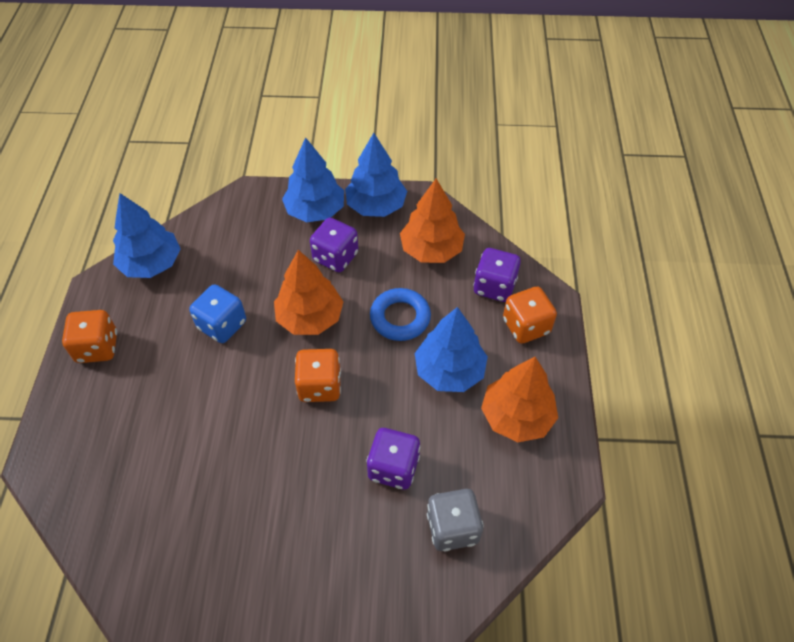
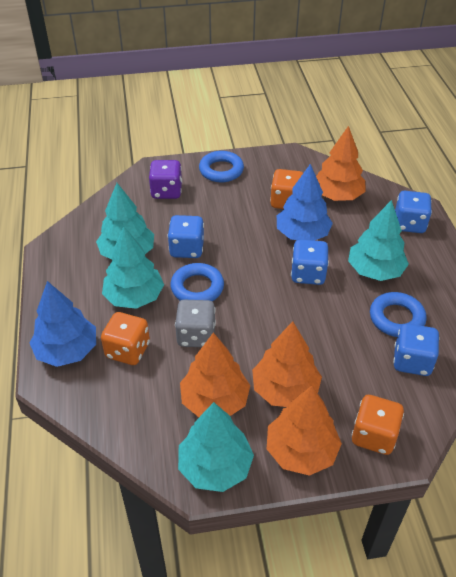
blue dice: 1 -> 4
blue ring: 1 -> 3
blue tree: 4 -> 2
orange tree: 3 -> 4
purple dice: 3 -> 1
turquoise tree: 0 -> 4

